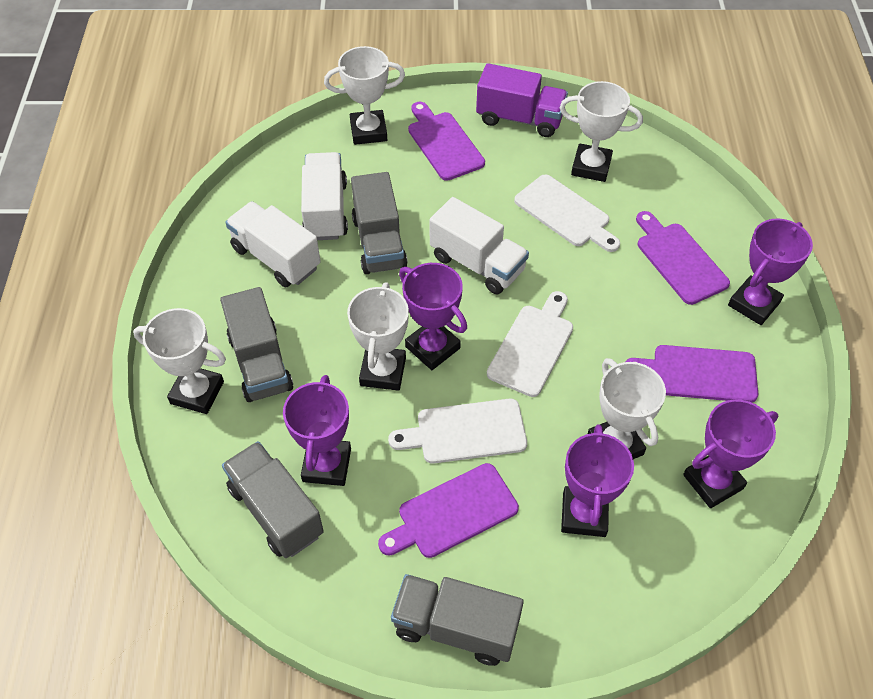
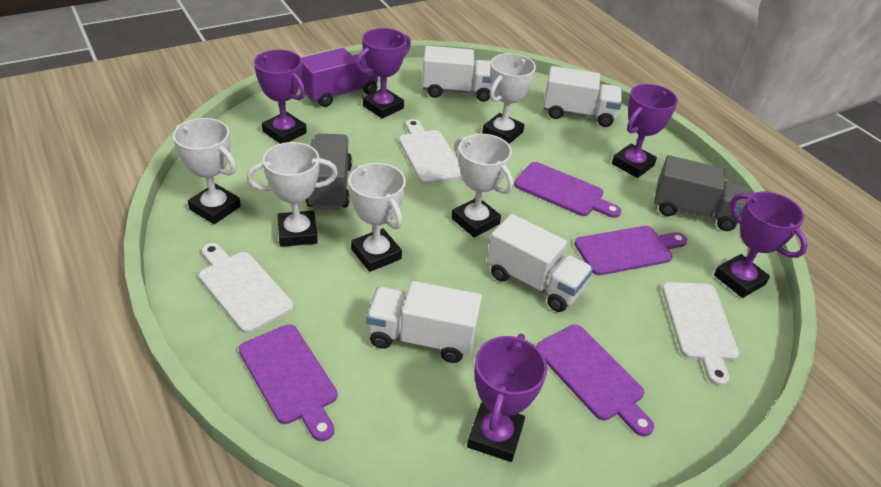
grey truck: 4 -> 2
white truck: 3 -> 4

